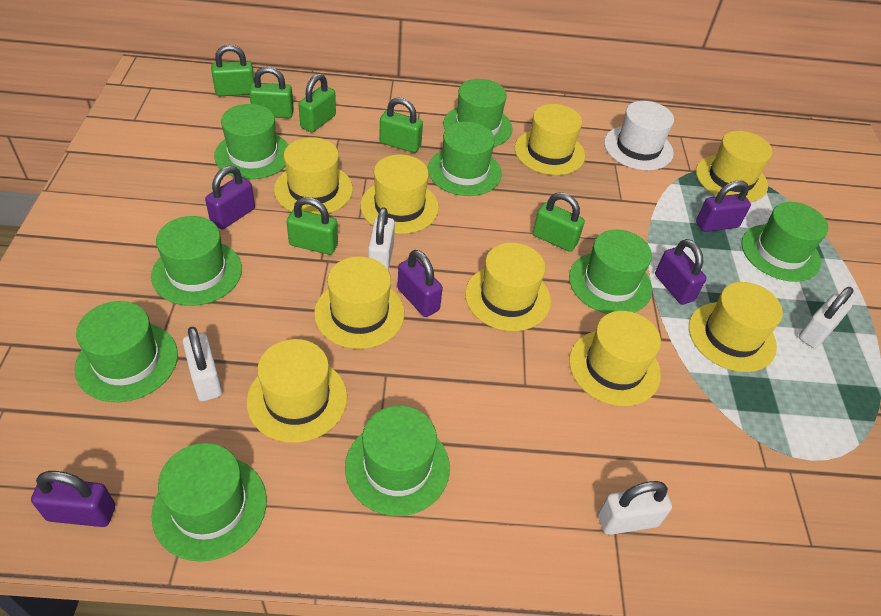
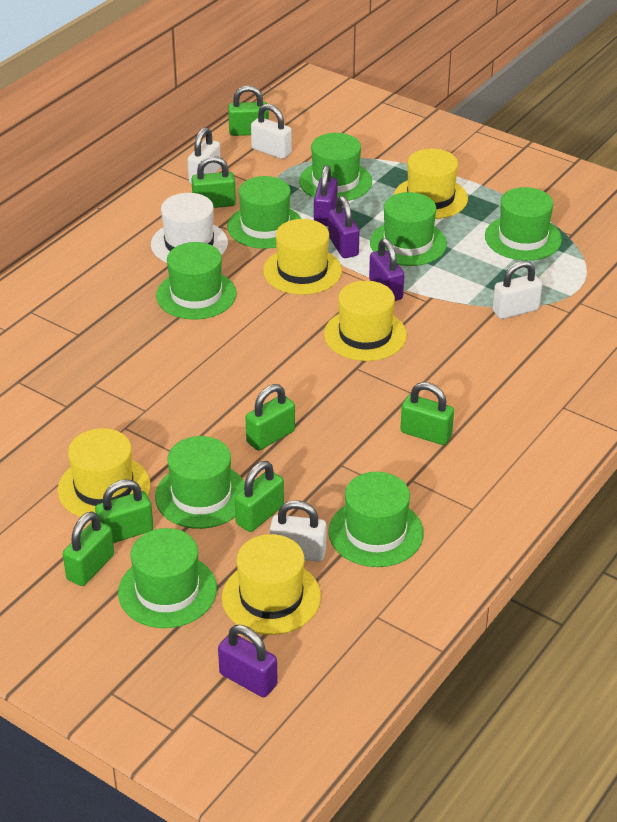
green hat: 9 -> 8
green padlock: 6 -> 7
purple padlock: 5 -> 4
yellow hat: 9 -> 5

